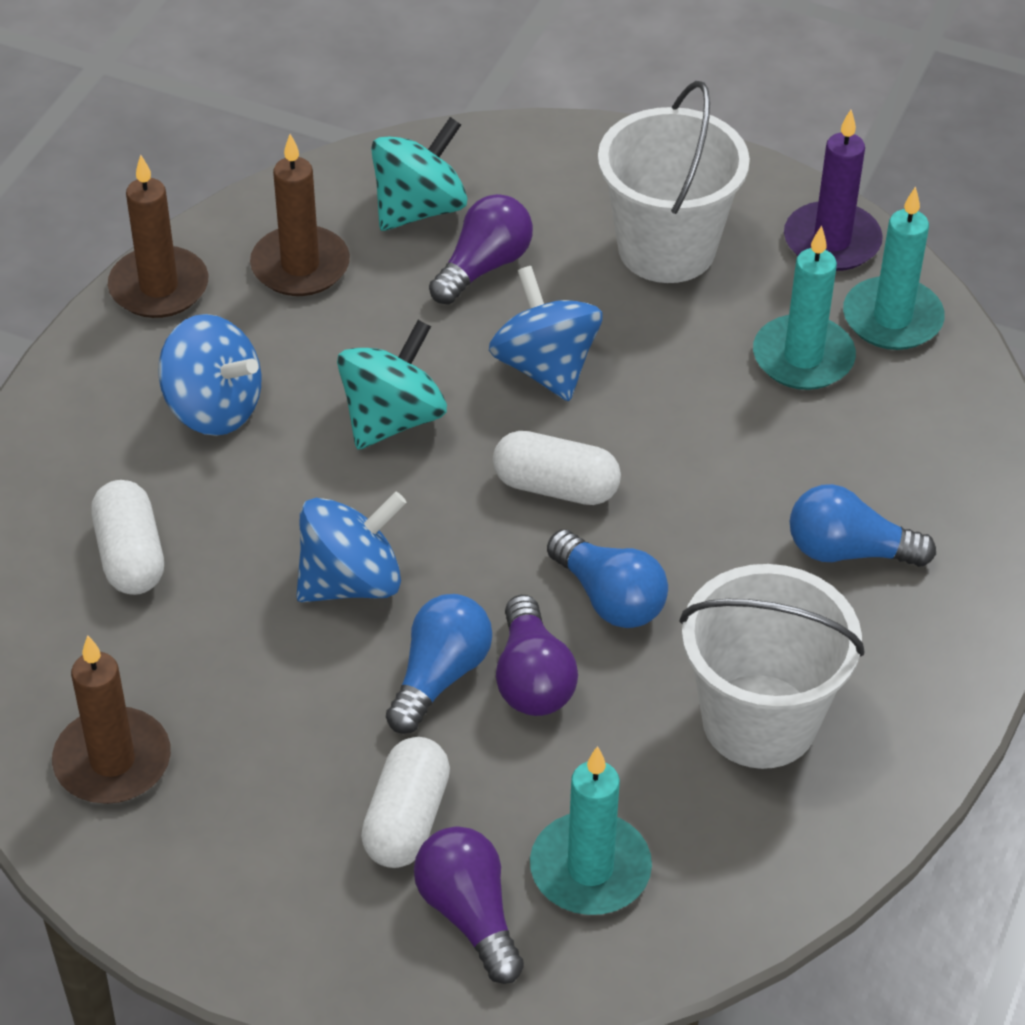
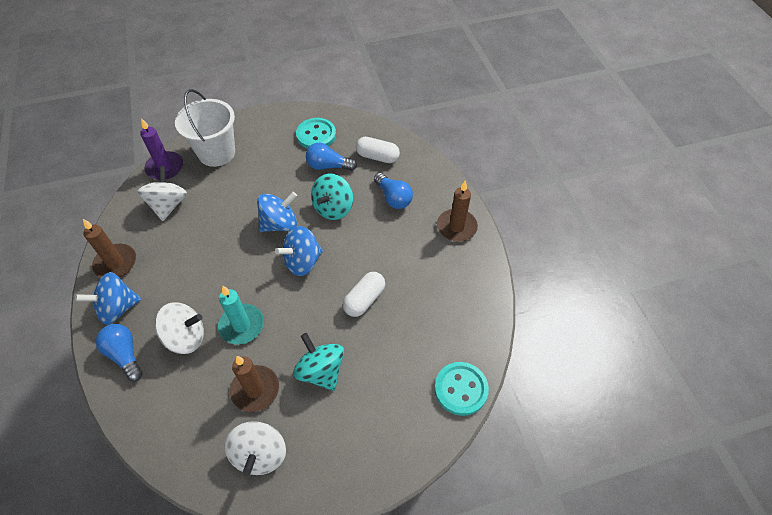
purple light bulb: 3 -> 0
turquoise button: 0 -> 2
turquoise candle: 3 -> 1
white bucket: 2 -> 1
white capsule: 3 -> 2
white spinning top: 0 -> 3

